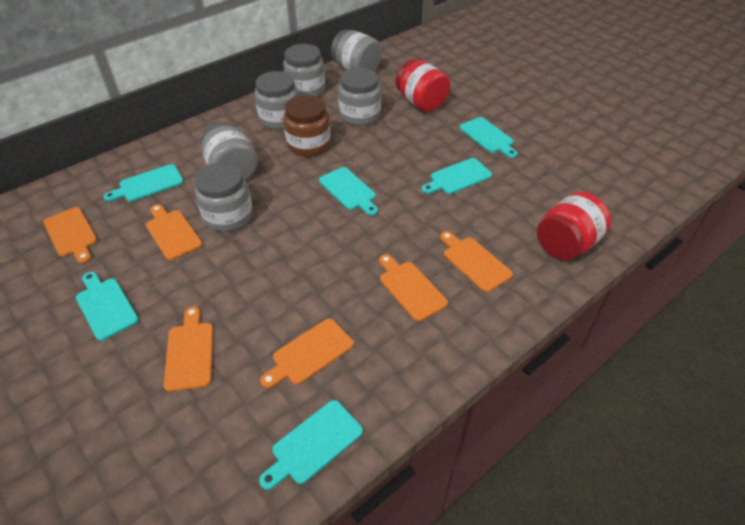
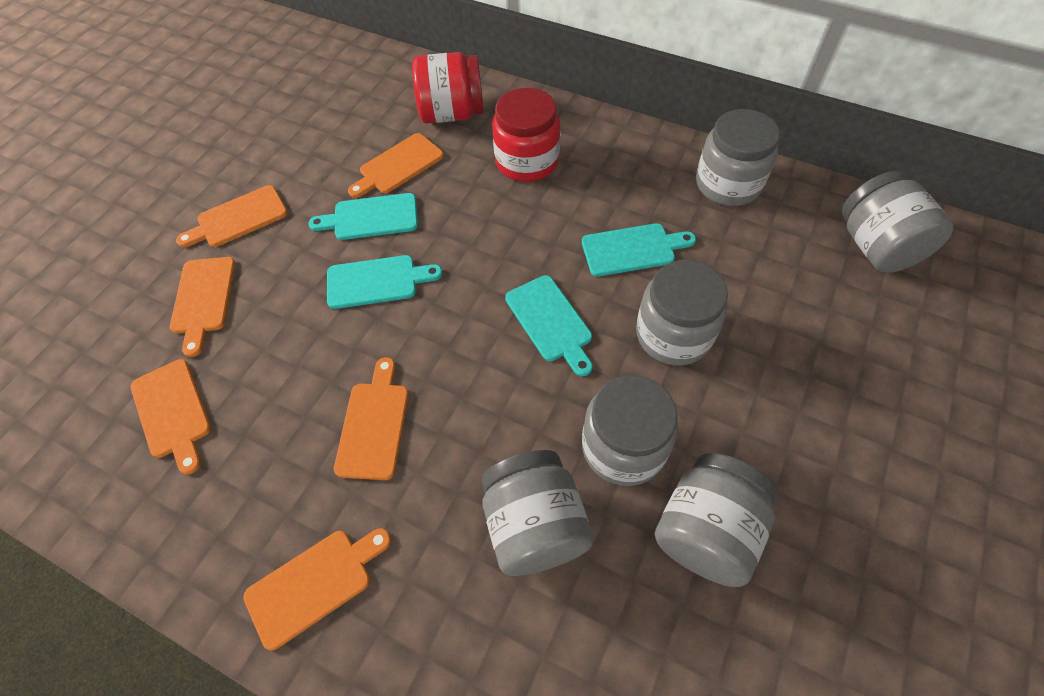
brown jar: 1 -> 0
turquoise cutting board: 6 -> 4

